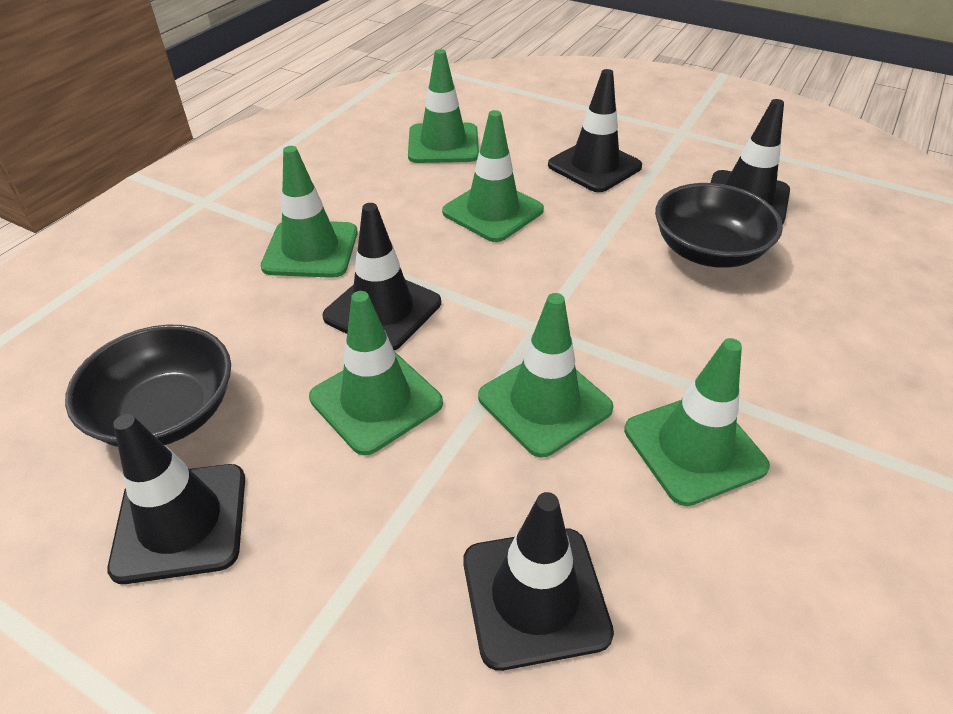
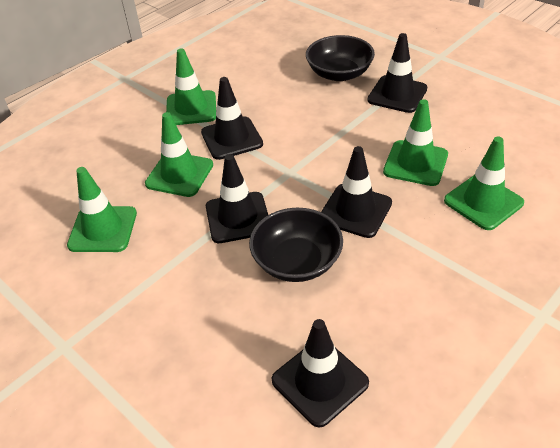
green traffic cone: 6 -> 5

